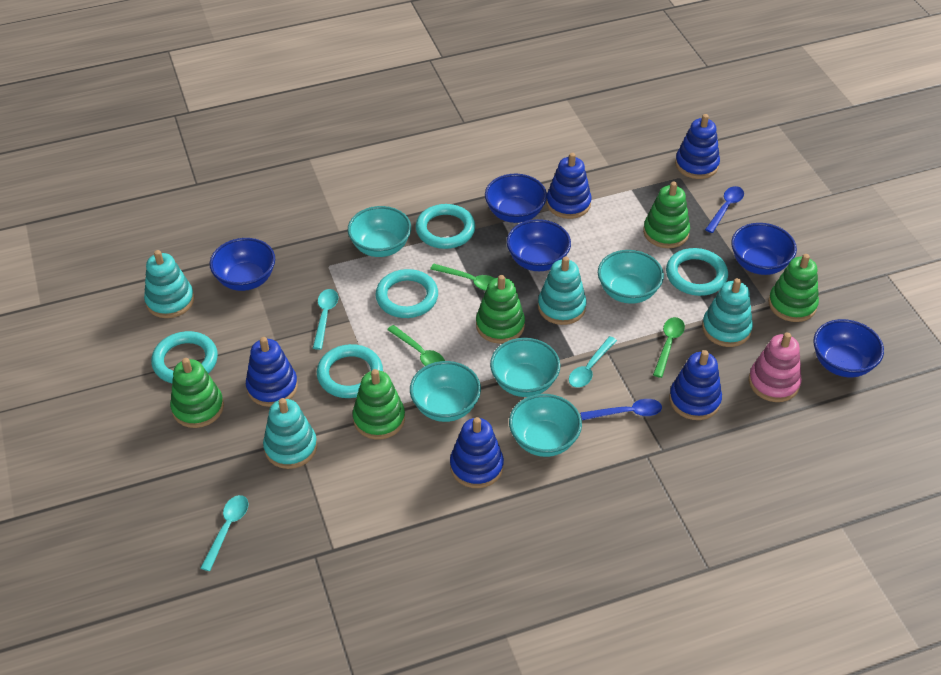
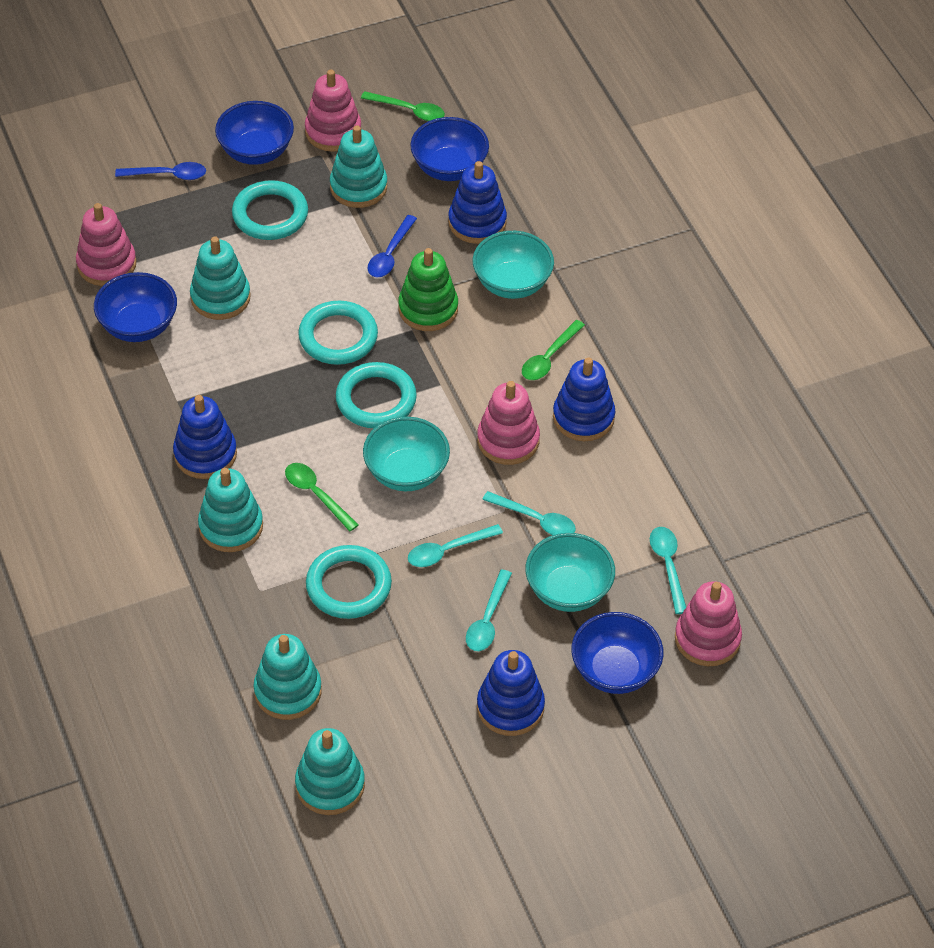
blue bowl: 5 -> 4
blue stacking toy: 5 -> 4
green stacking toy: 5 -> 1
pink stacking toy: 1 -> 4
turquoise bowl: 5 -> 3
turquoise ring: 5 -> 4
turquoise spoon: 3 -> 4
turquoise stacking toy: 4 -> 5

